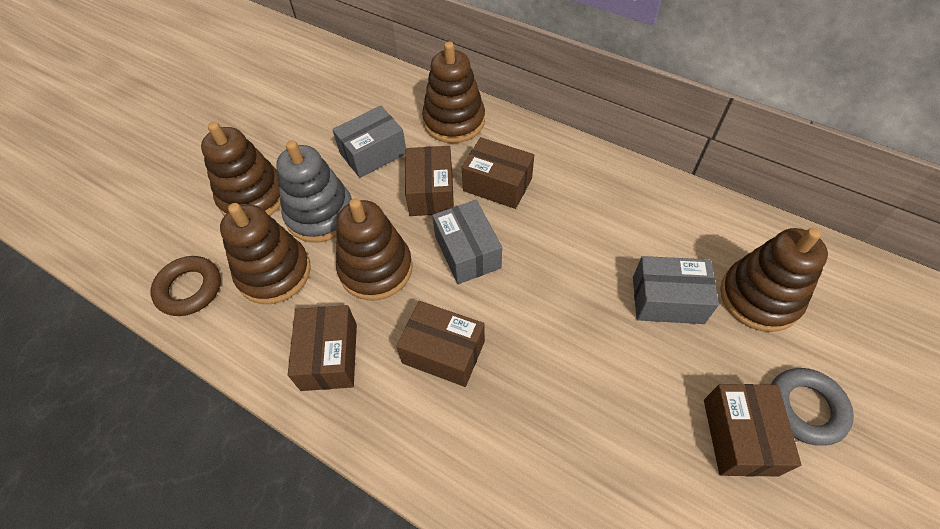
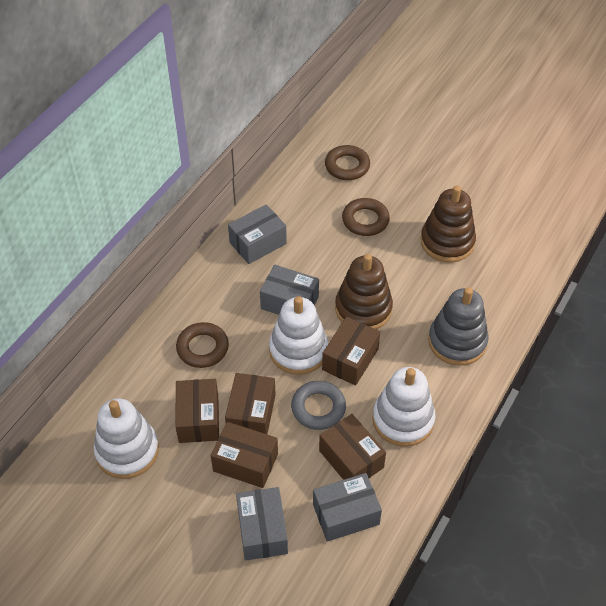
brown ring: 1 -> 3
brown stacking toy: 5 -> 2
grey box: 3 -> 4
white stacking toy: 0 -> 3

